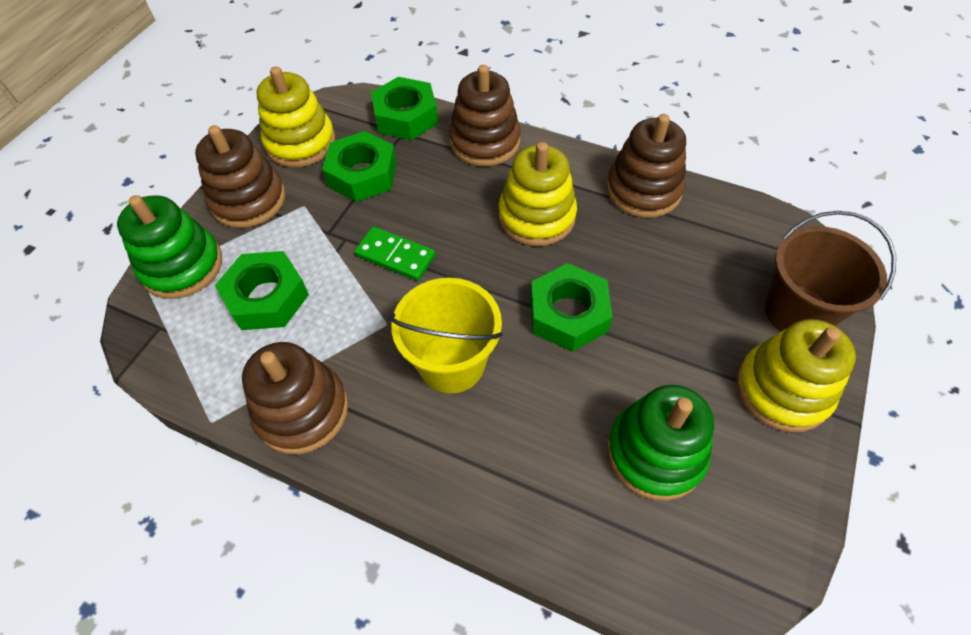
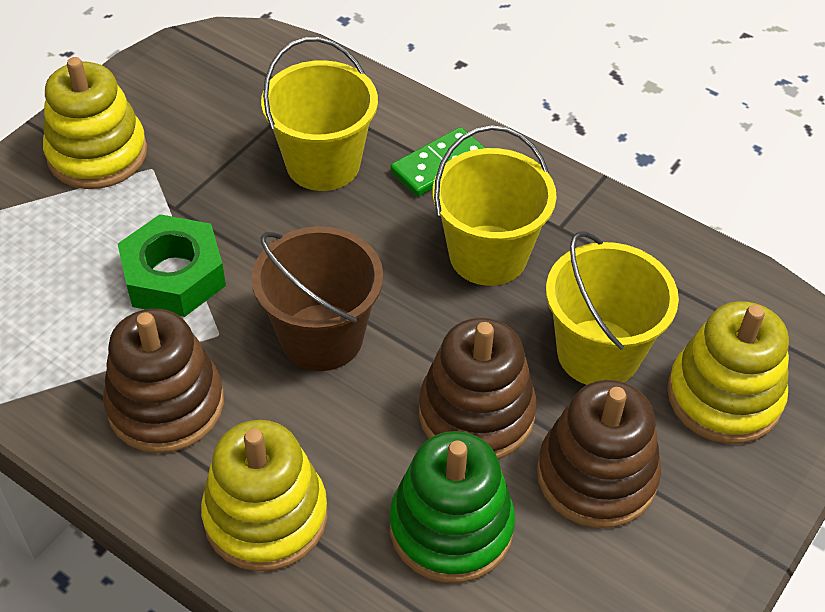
brown stacking toy: 4 -> 3
green nut: 4 -> 1
green stacking toy: 2 -> 1
yellow bucket: 1 -> 3

